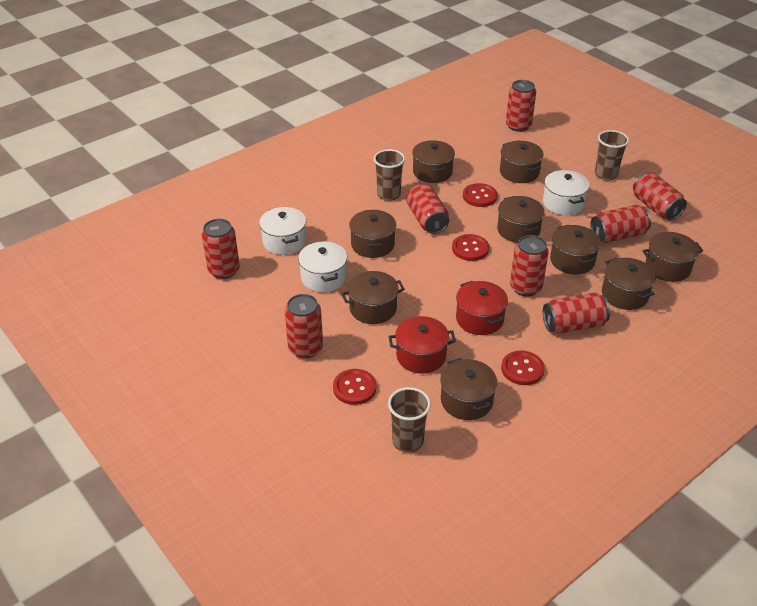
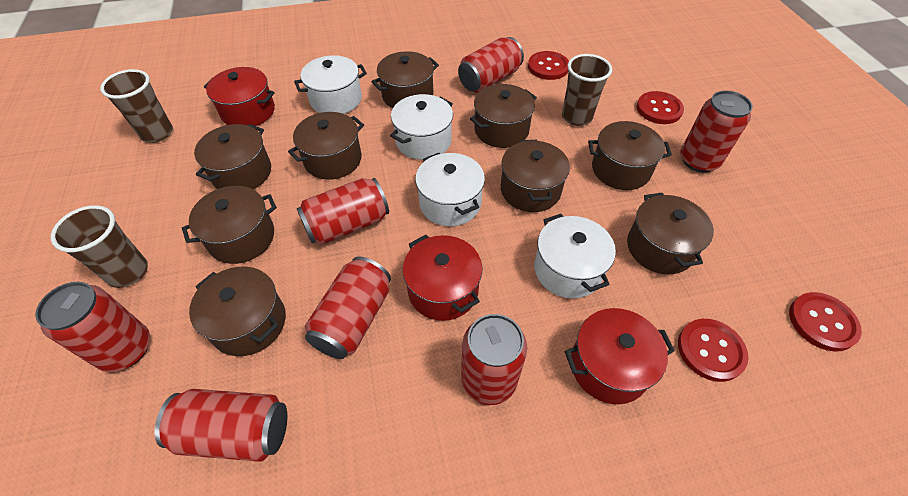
red can: 8 -> 7
red pot: 2 -> 3
white pot: 3 -> 4

